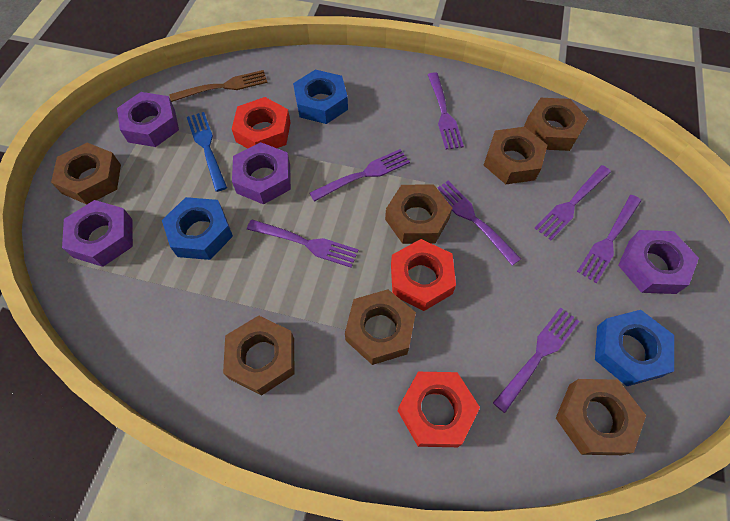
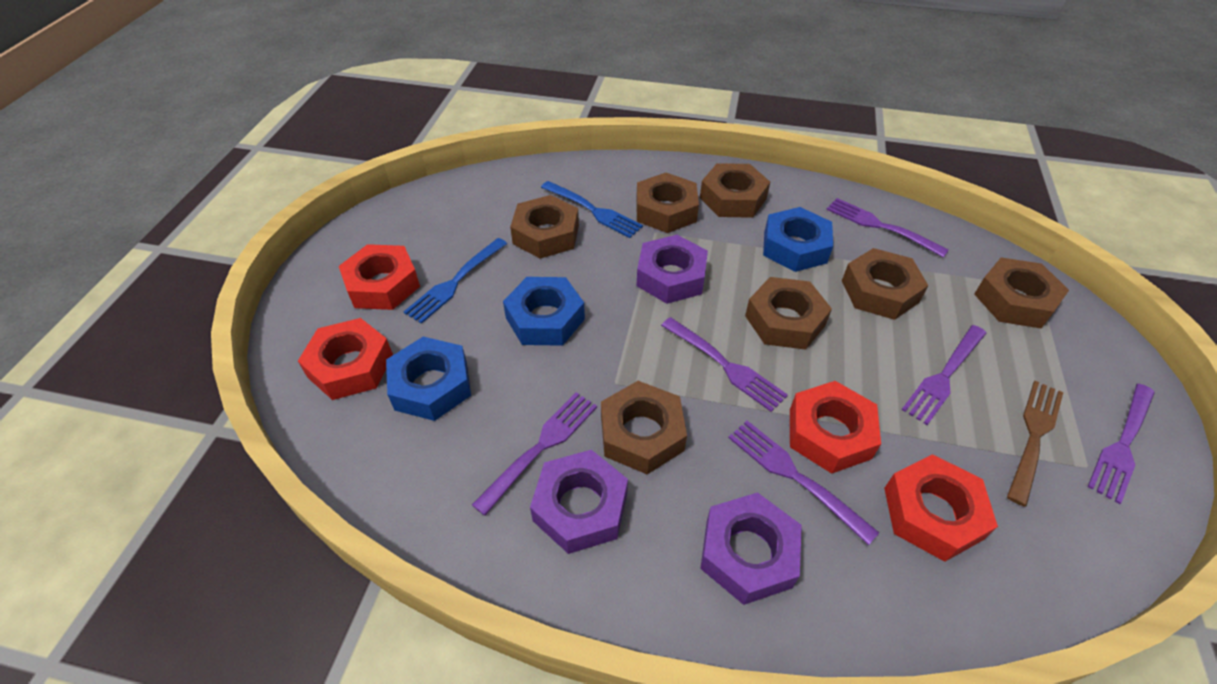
blue fork: 1 -> 2
purple fork: 7 -> 6
purple nut: 4 -> 3
red nut: 3 -> 4

